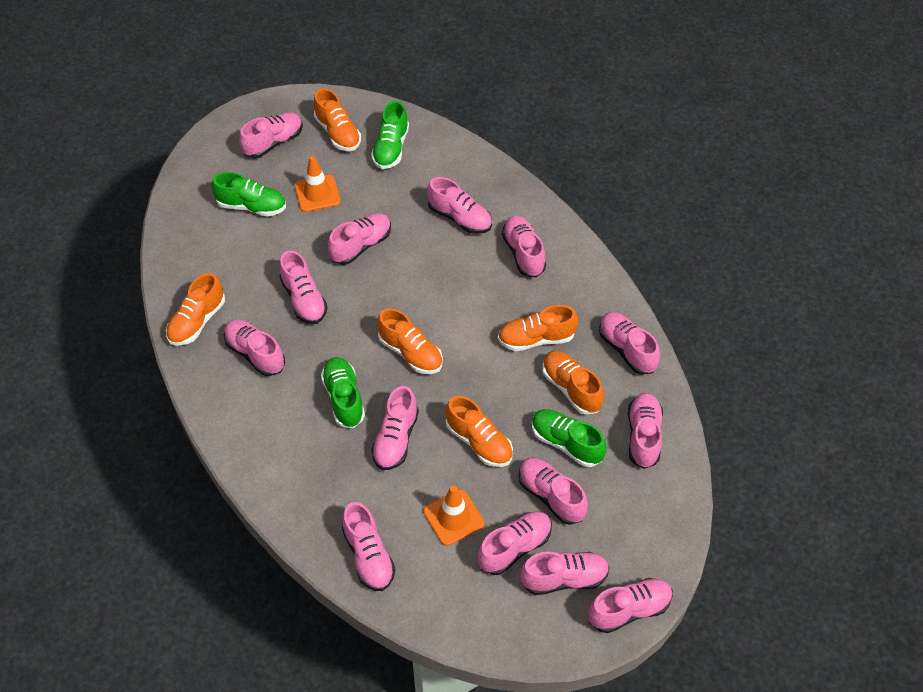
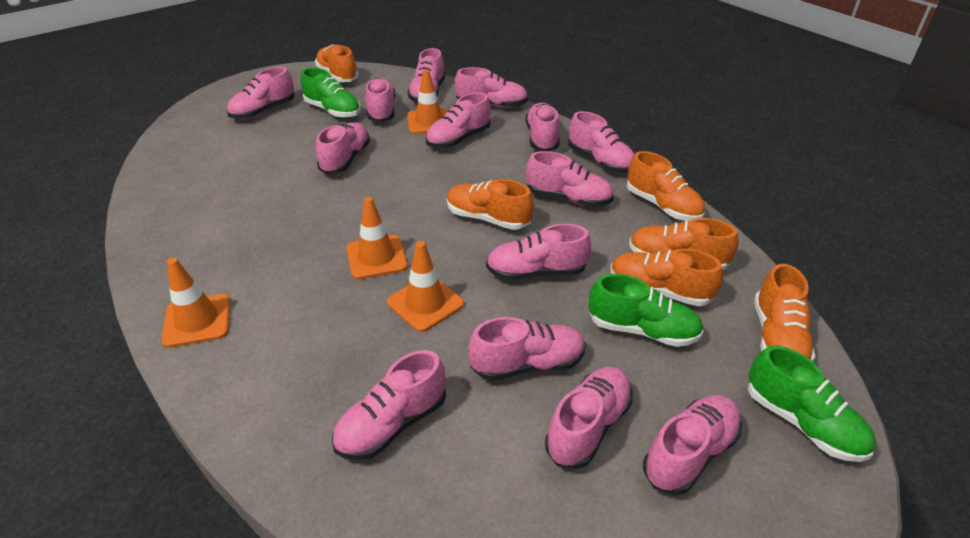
green shoe: 4 -> 3
orange traffic cone: 2 -> 4

